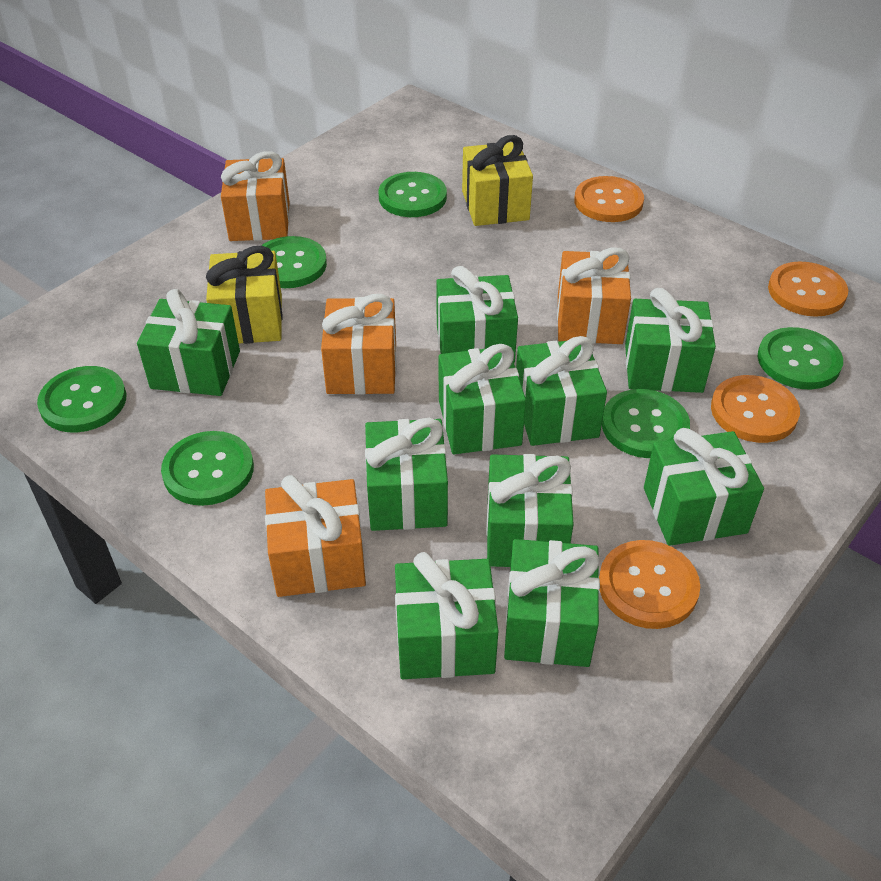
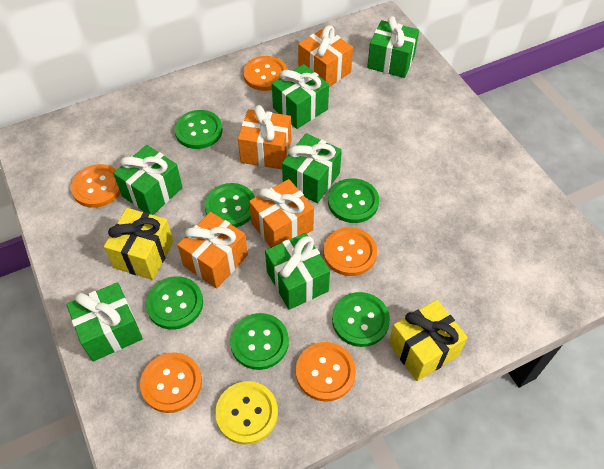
green gift: 10 -> 6
orange button: 4 -> 5
yellow button: 0 -> 1

